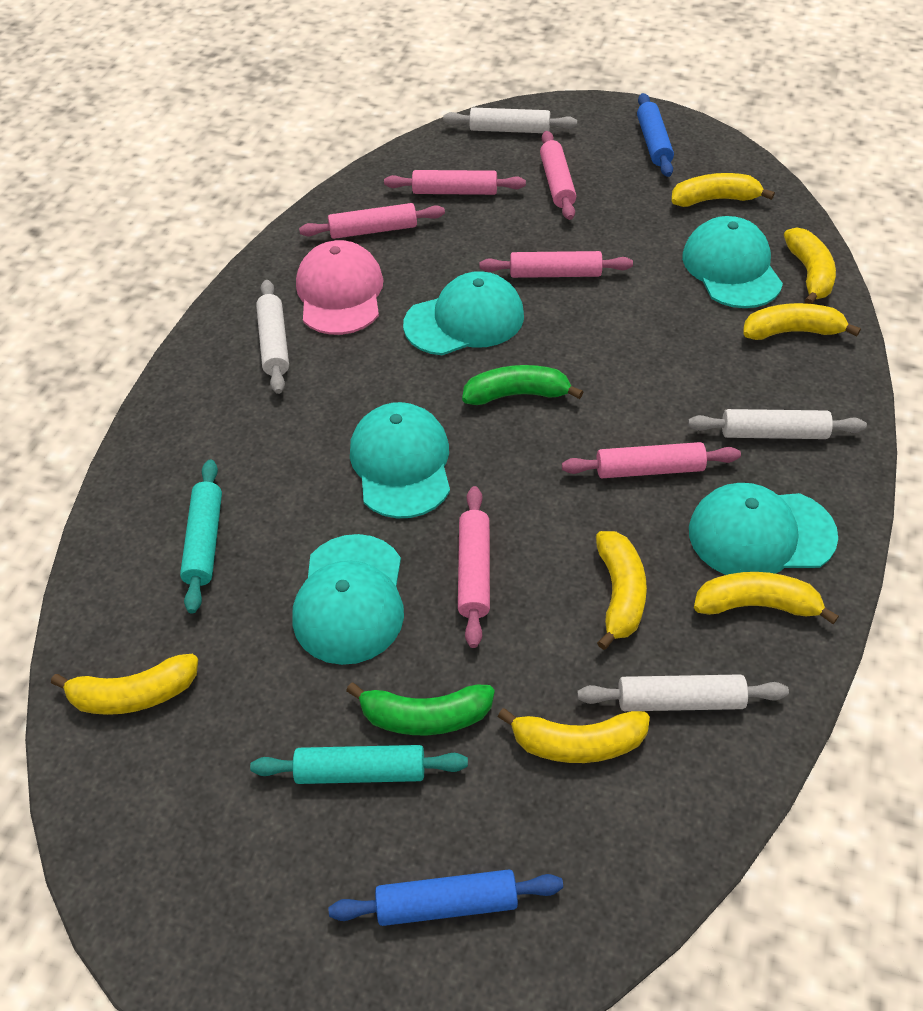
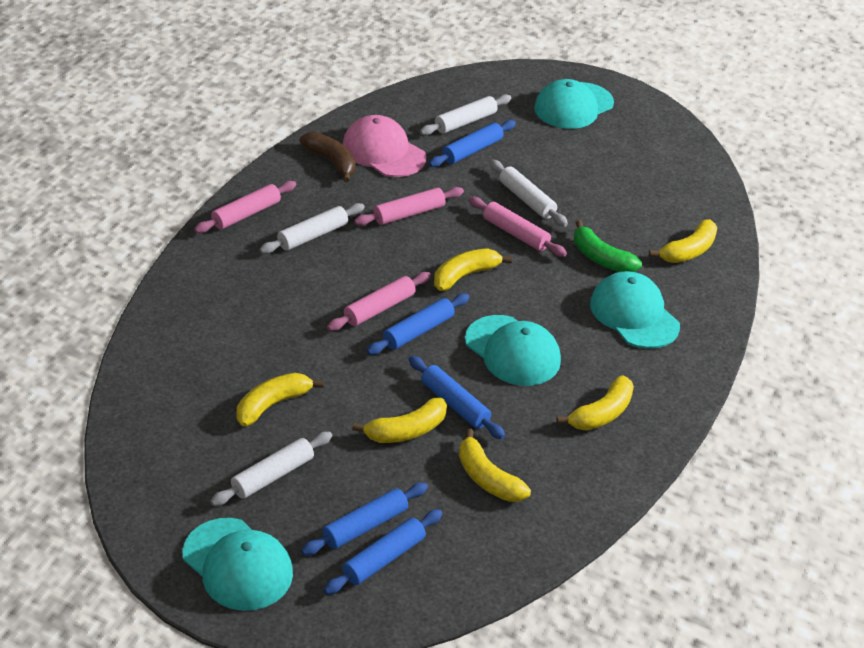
blue rolling pin: 2 -> 5
brown banana: 0 -> 1
green banana: 2 -> 1
pink rolling pin: 6 -> 4
turquoise cap: 5 -> 4
turquoise rolling pin: 2 -> 0
yellow banana: 7 -> 6

